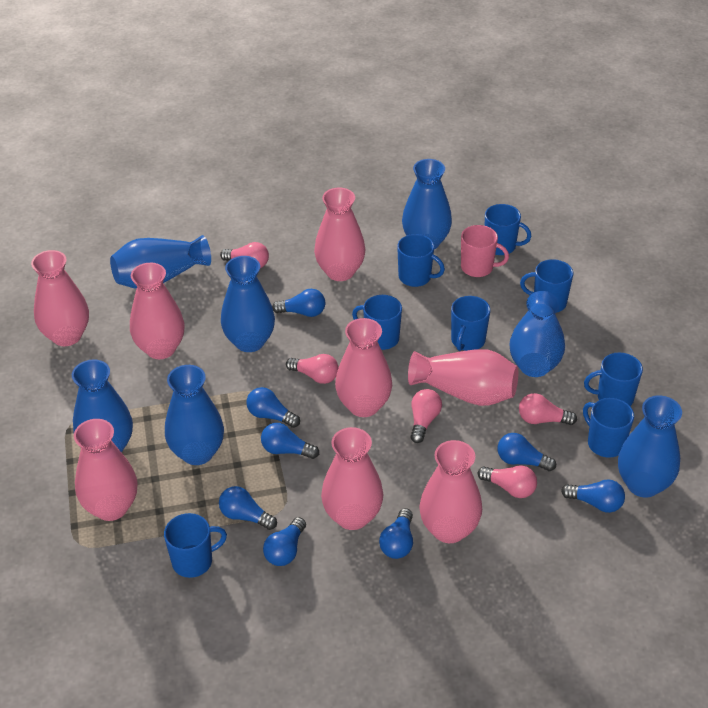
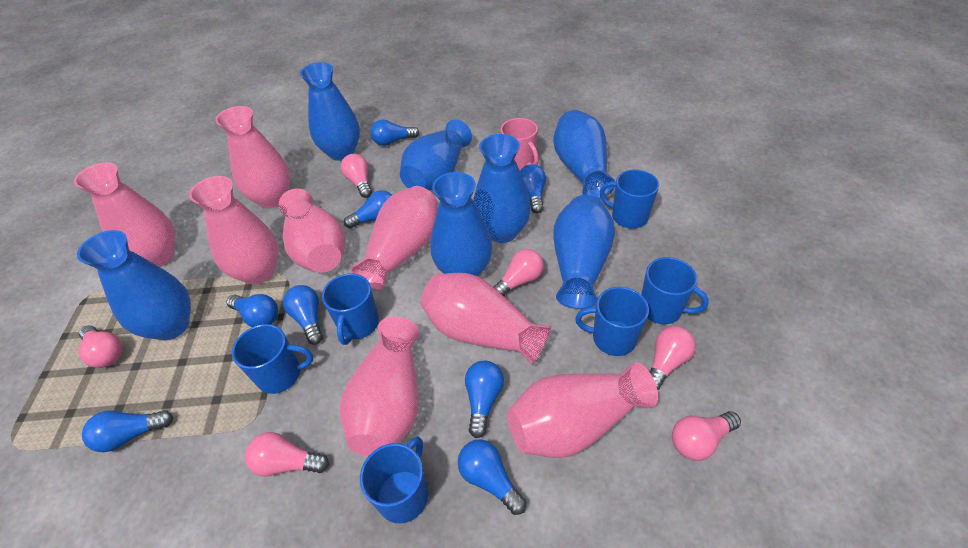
blue mug: 8 -> 6
pink light bulb: 5 -> 6

